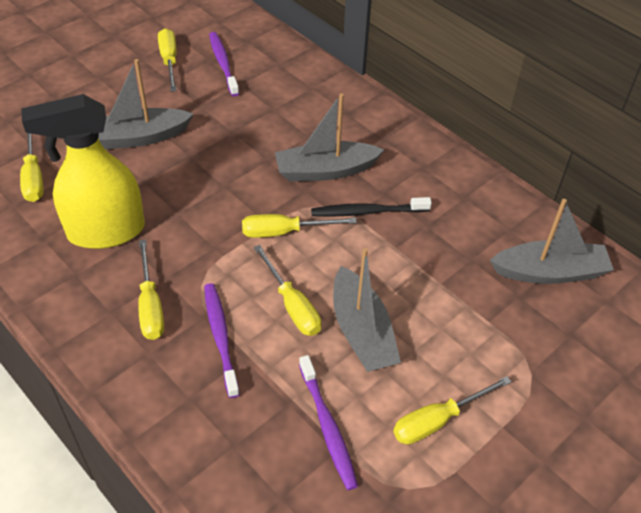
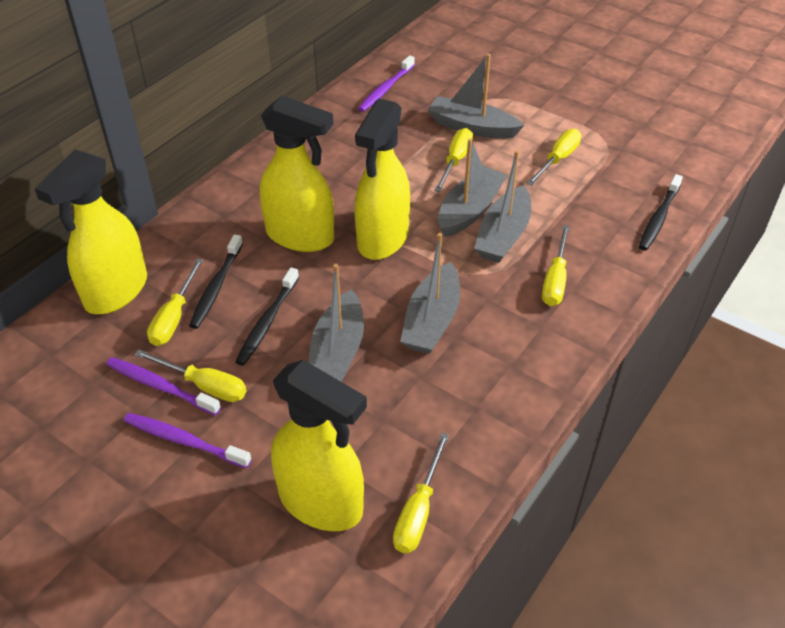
black toothbrush: 1 -> 3
grey boat: 4 -> 5
yellow spray bottle: 1 -> 4

